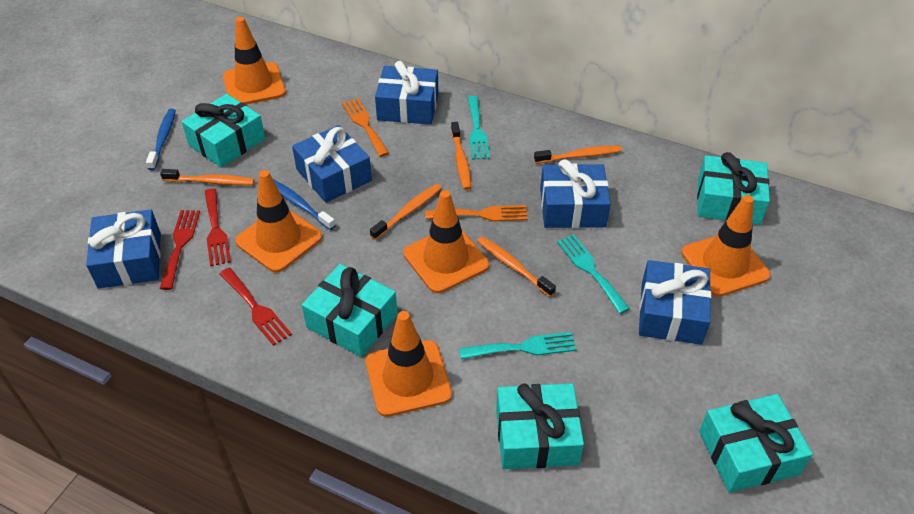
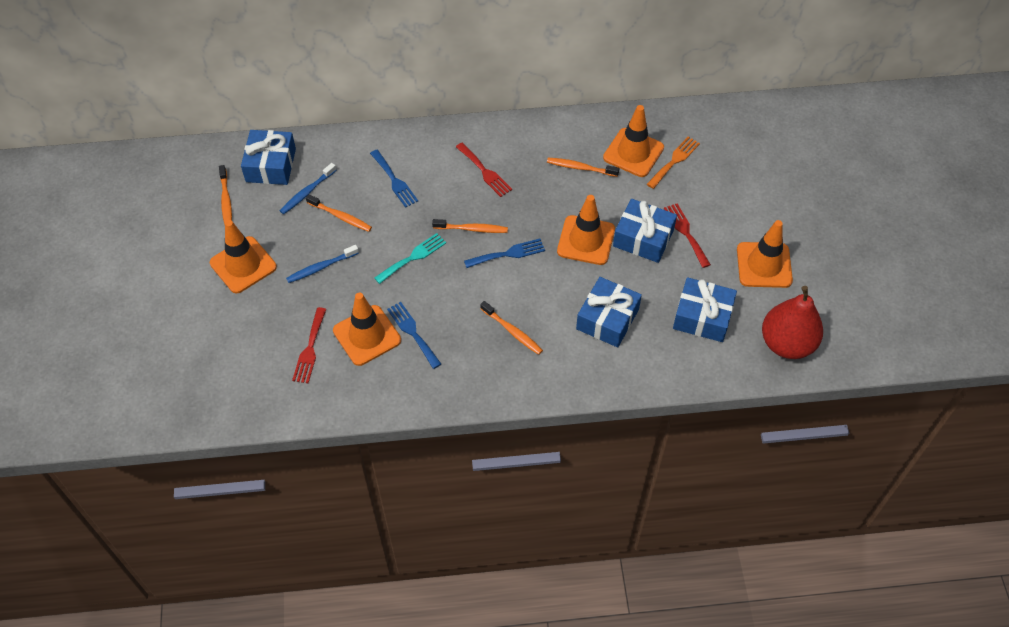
blue fork: 0 -> 3
blue gift: 5 -> 4
orange fork: 2 -> 1
red pear: 0 -> 1
turquoise fork: 3 -> 1
turquoise gift: 5 -> 0

